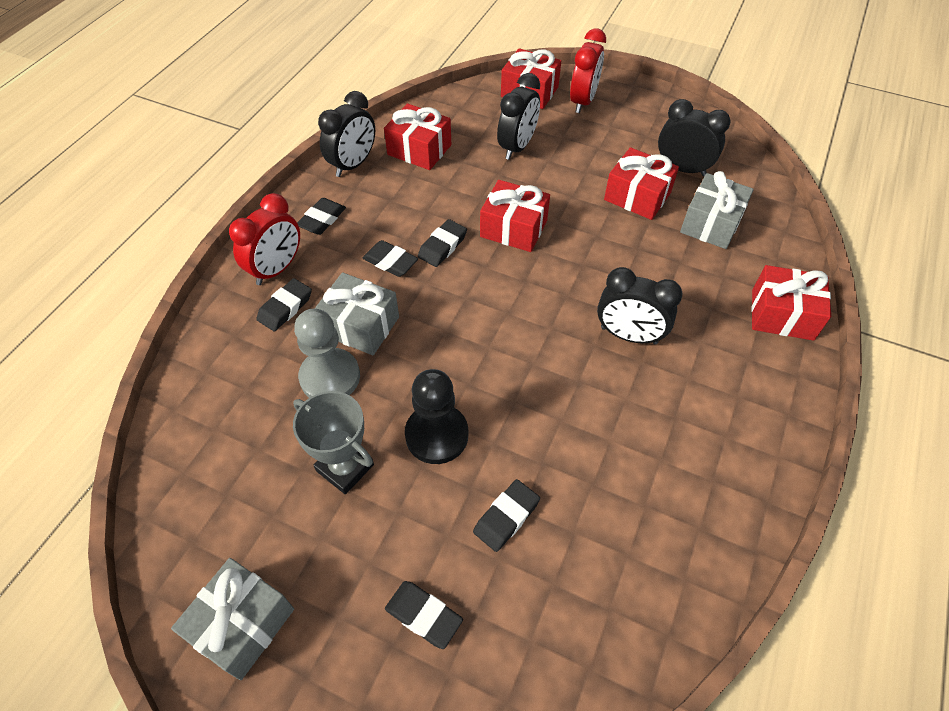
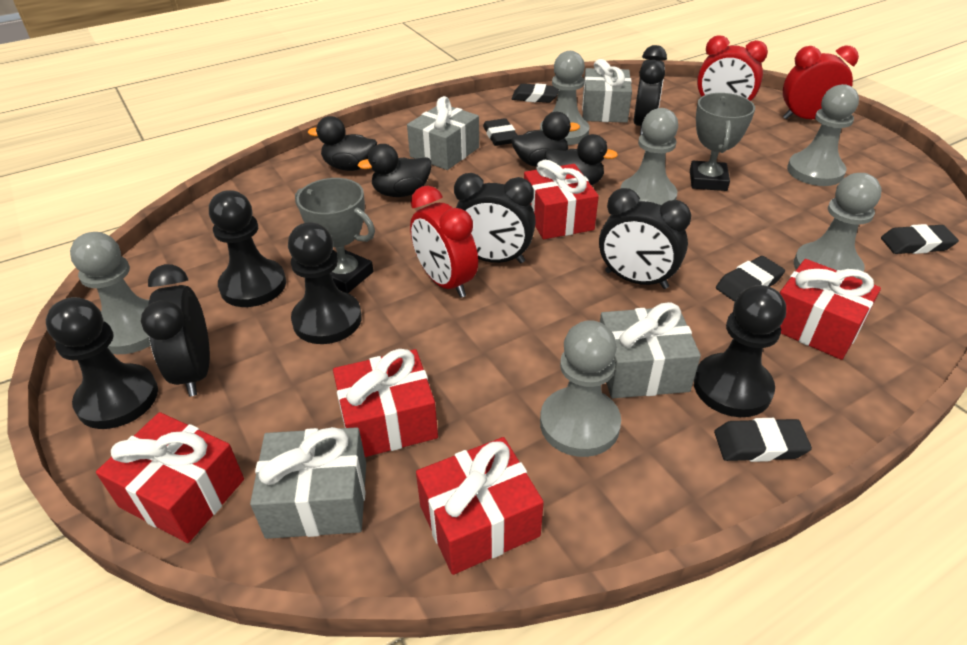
black duck: 0 -> 4
black eraser: 6 -> 5
black pawn: 1 -> 4
grey gift: 3 -> 4
grey pawn: 1 -> 6
grey trophy: 1 -> 2
red clock: 2 -> 3

